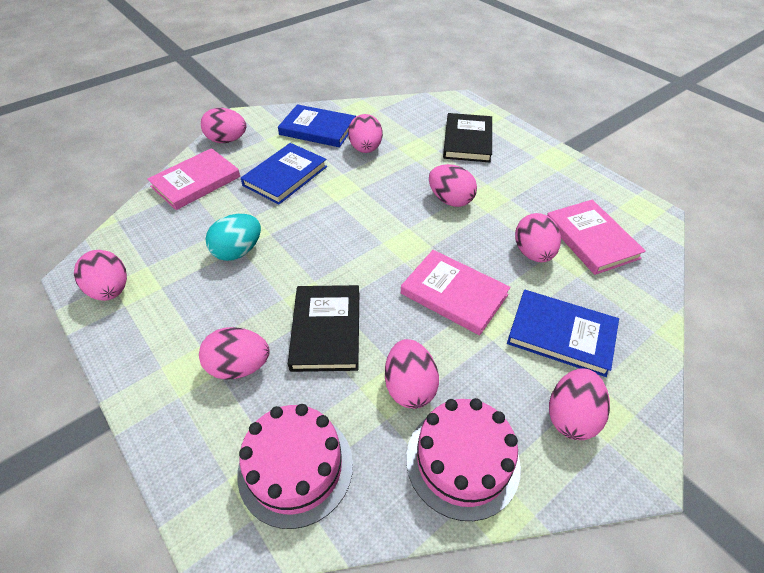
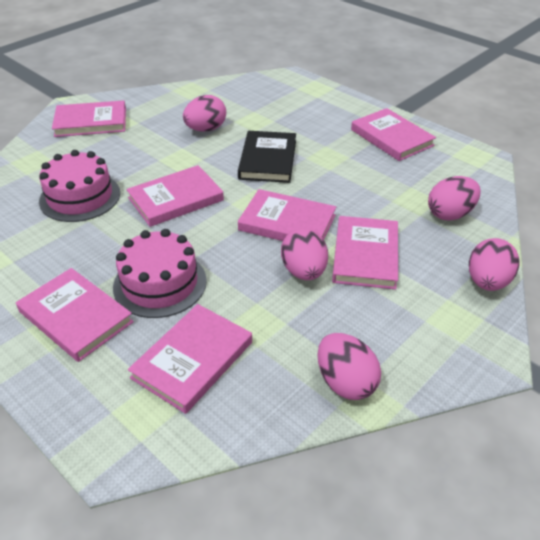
black book: 2 -> 1
blue book: 3 -> 0
pink book: 3 -> 7
pink egg: 8 -> 5
turquoise egg: 1 -> 0

